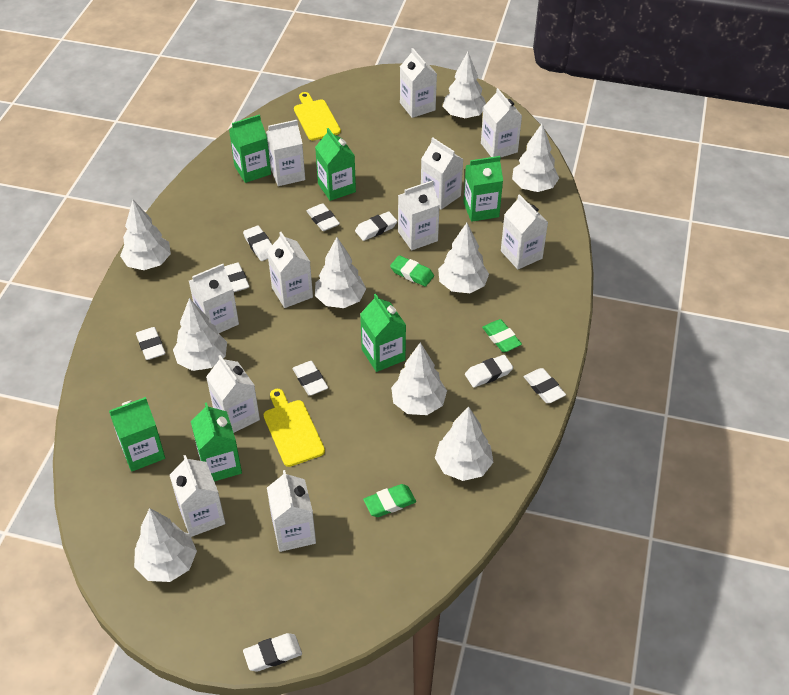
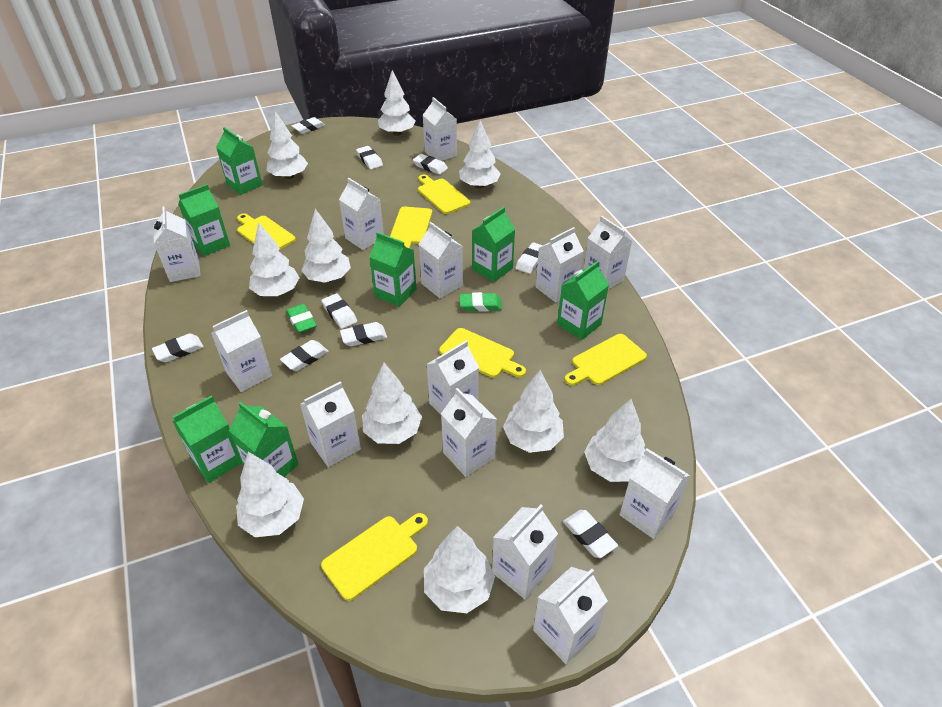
green carton: 6 -> 7
green eraser: 3 -> 2
white carton: 11 -> 13
white tree: 9 -> 10
yellow cutting board: 2 -> 6

